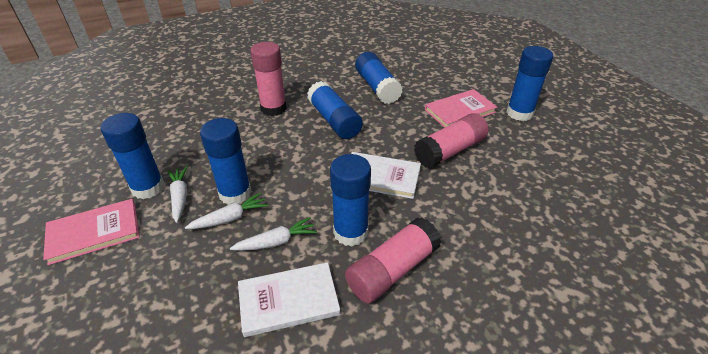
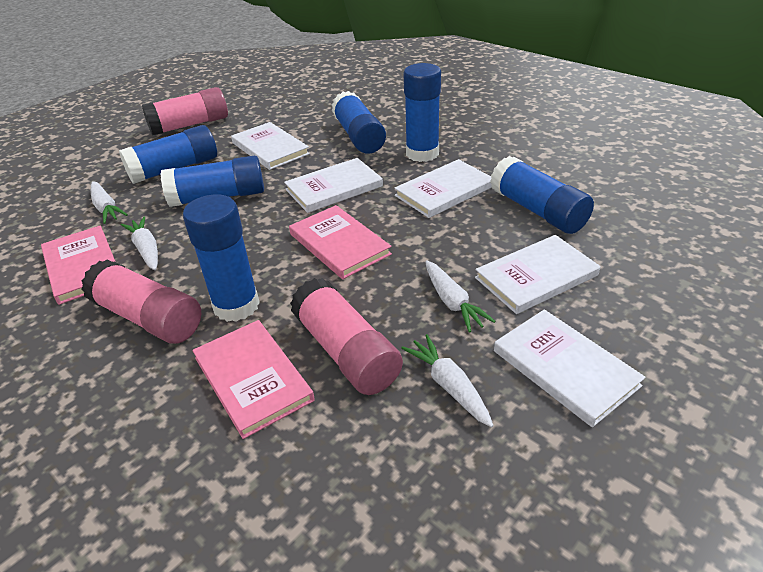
pink book: 2 -> 3
white book: 2 -> 5
white carrot: 3 -> 4

